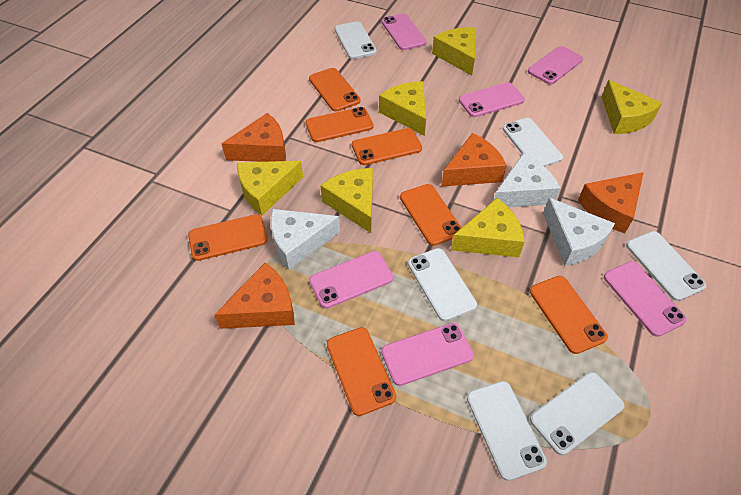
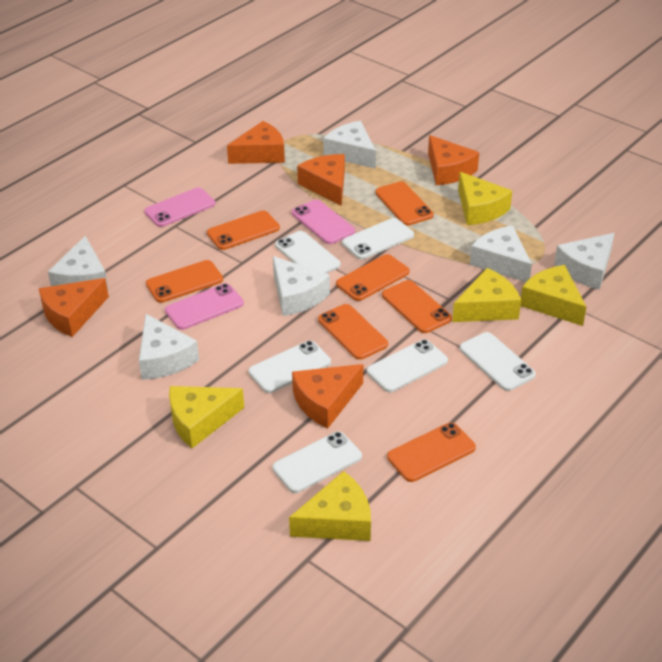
orange cheese: 4 -> 5
pink phone: 6 -> 3
white cheese: 3 -> 6
yellow cheese: 6 -> 5

